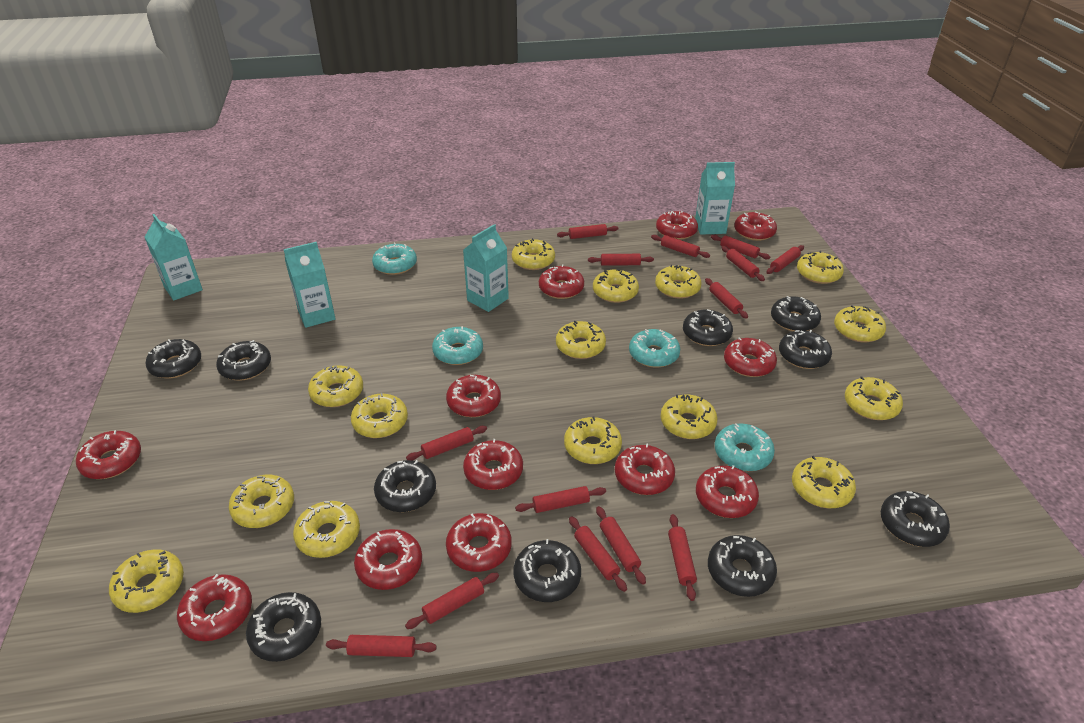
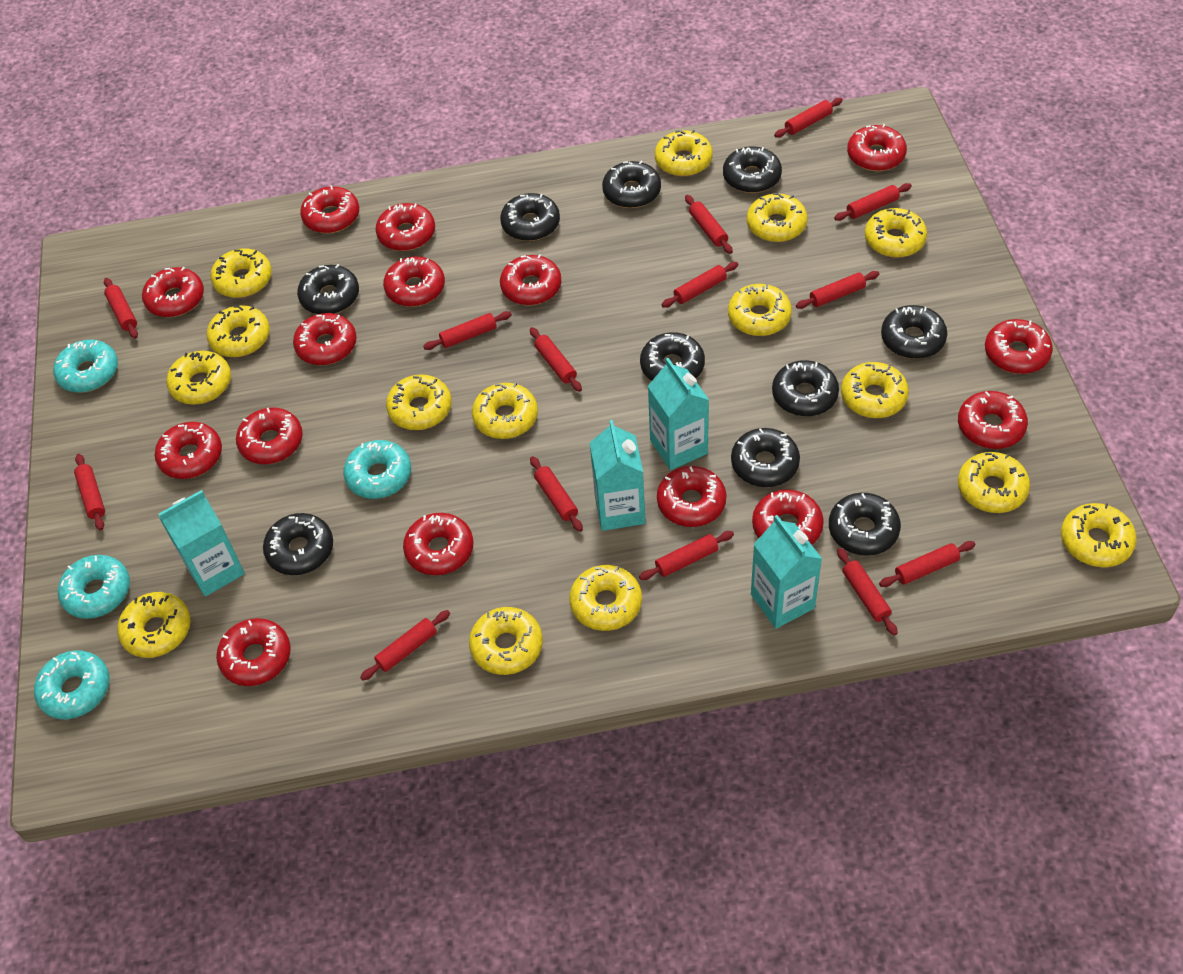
red donut: 12 -> 15

